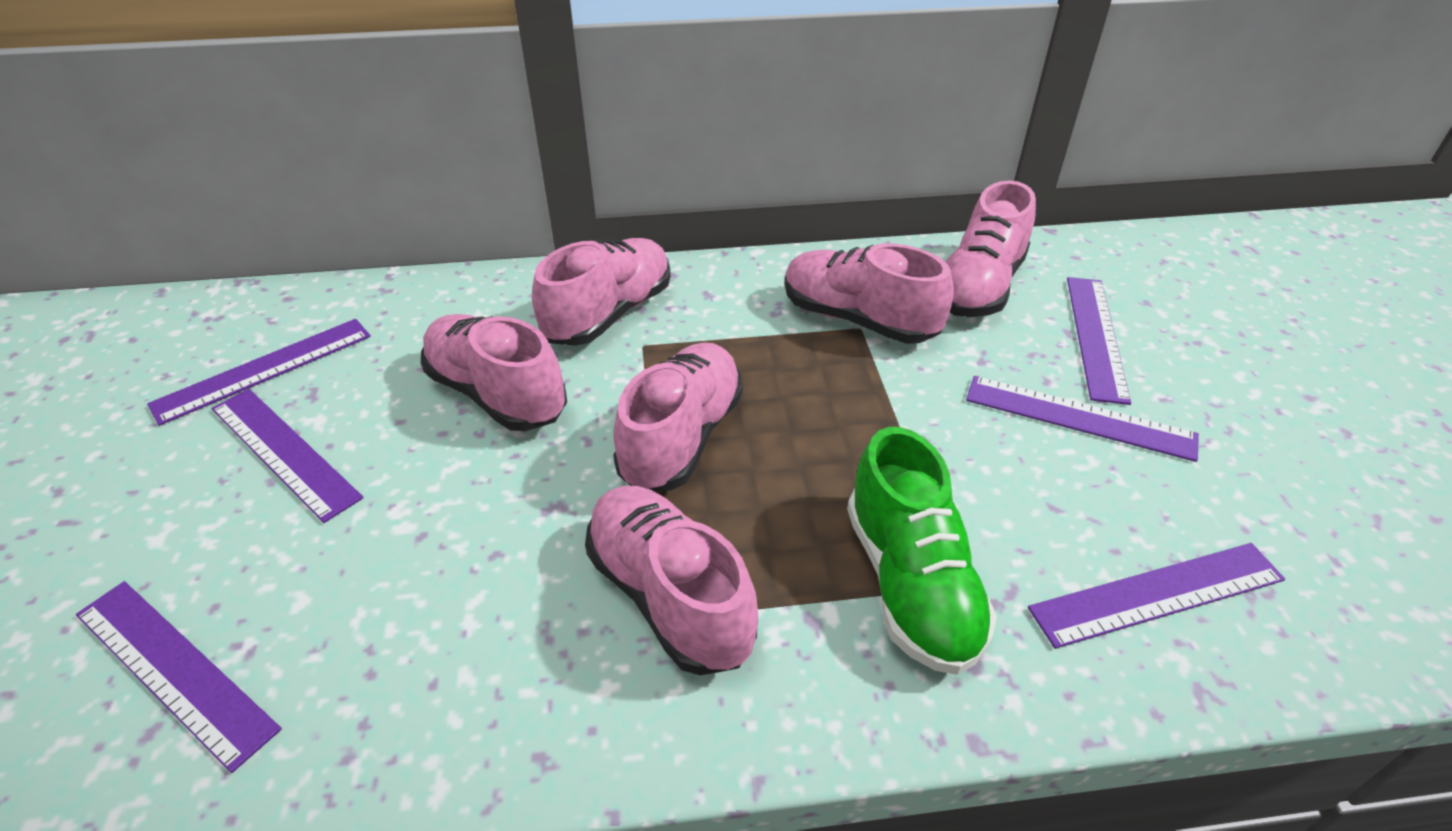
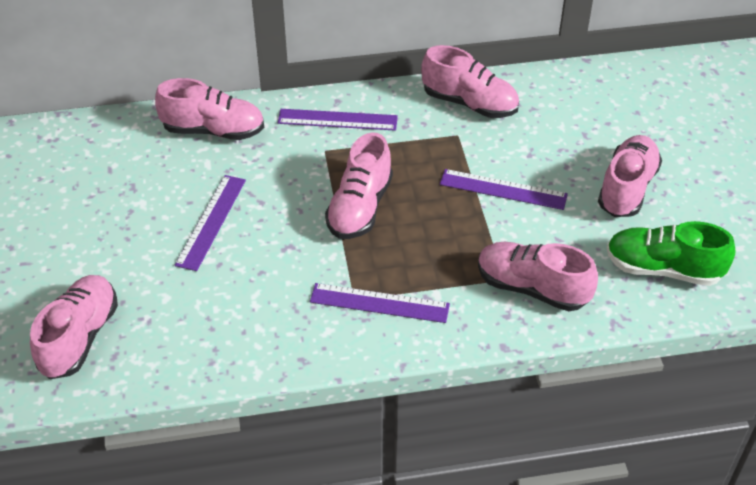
purple ruler: 6 -> 4

